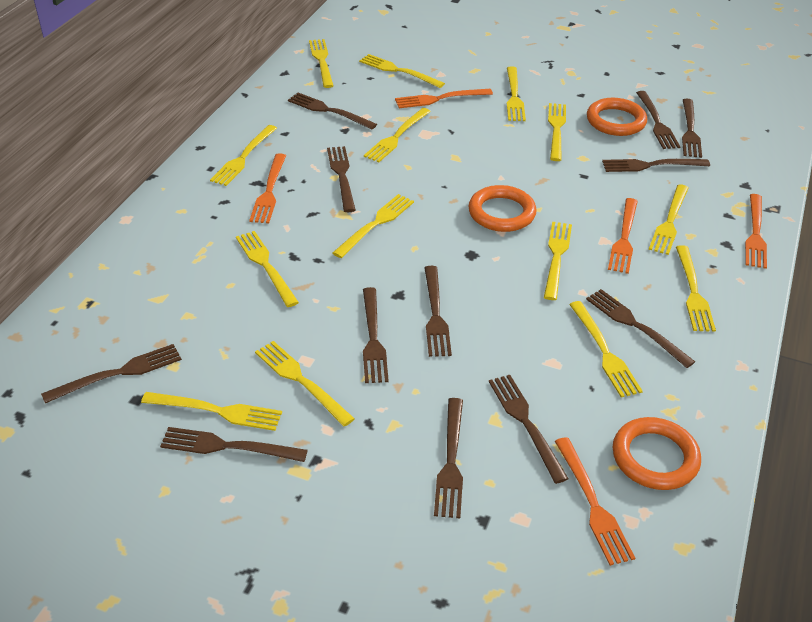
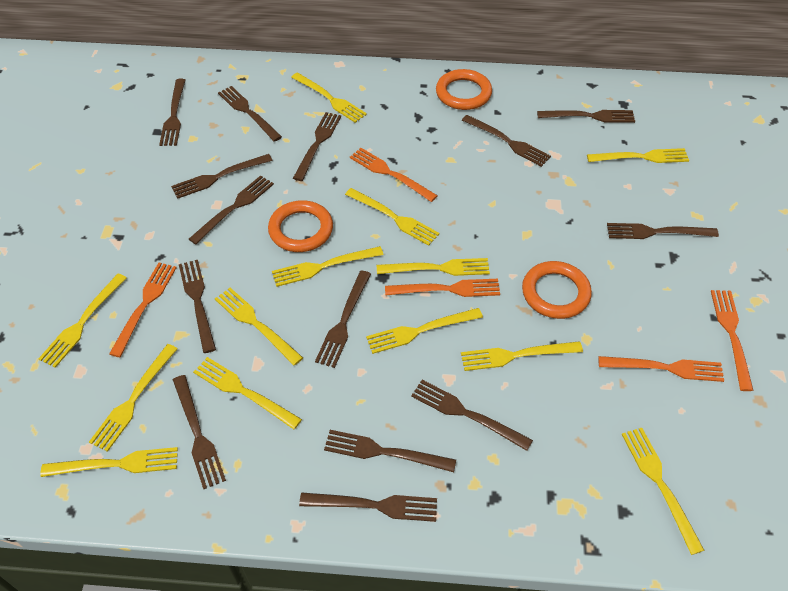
brown fork: 12 -> 14
yellow fork: 14 -> 13

